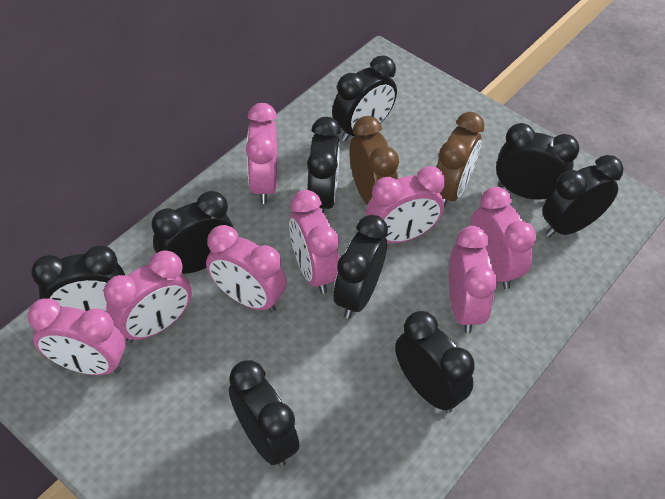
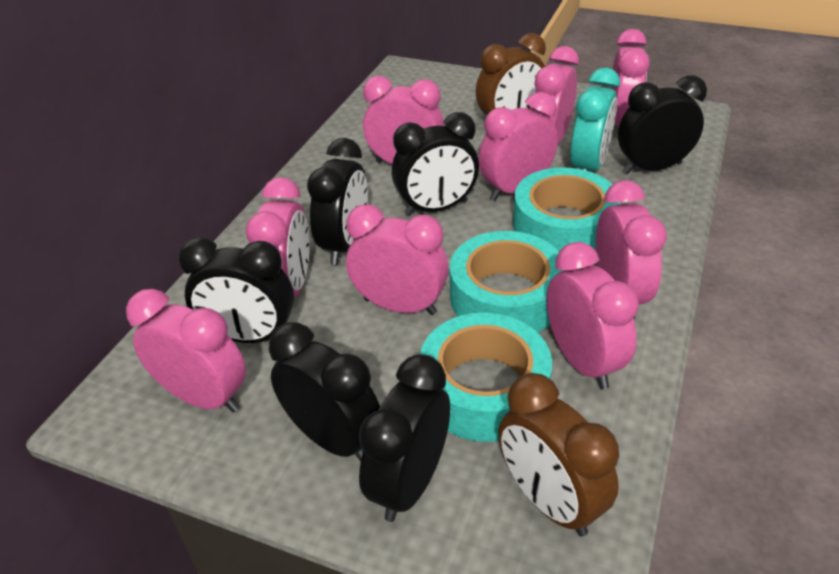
black clock: 9 -> 6
pink clock: 8 -> 9
turquoise clock: 0 -> 1
turquoise tape: 0 -> 3

